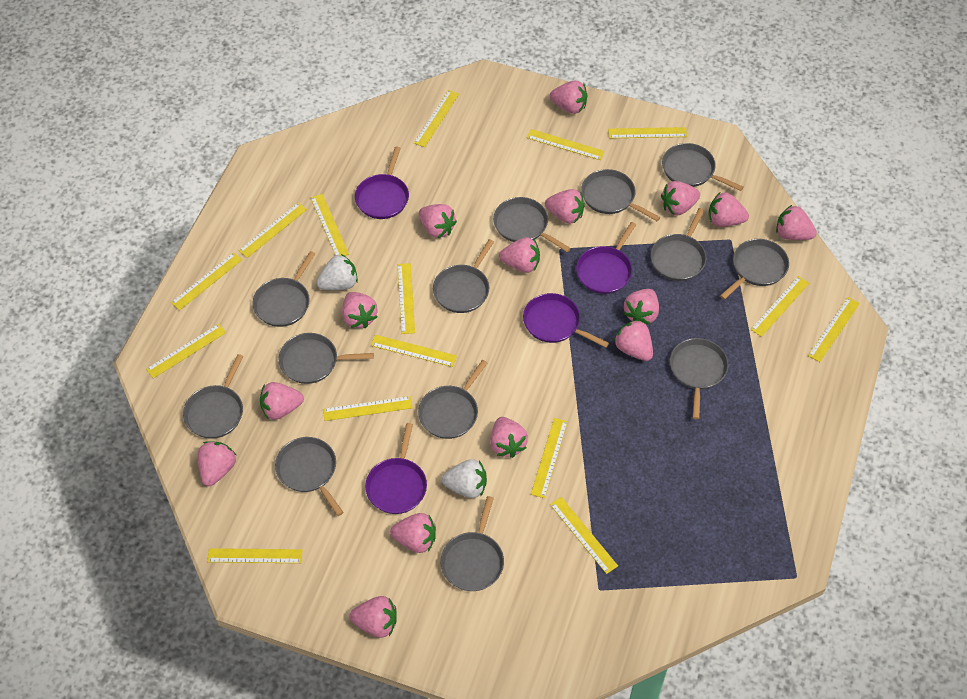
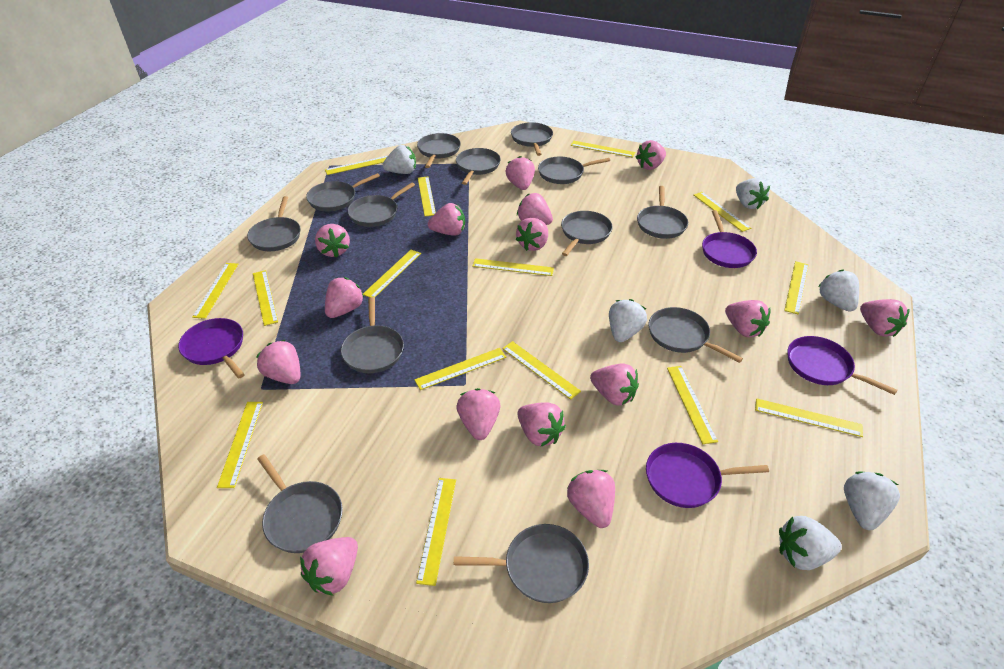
white strawberry: 2 -> 6

